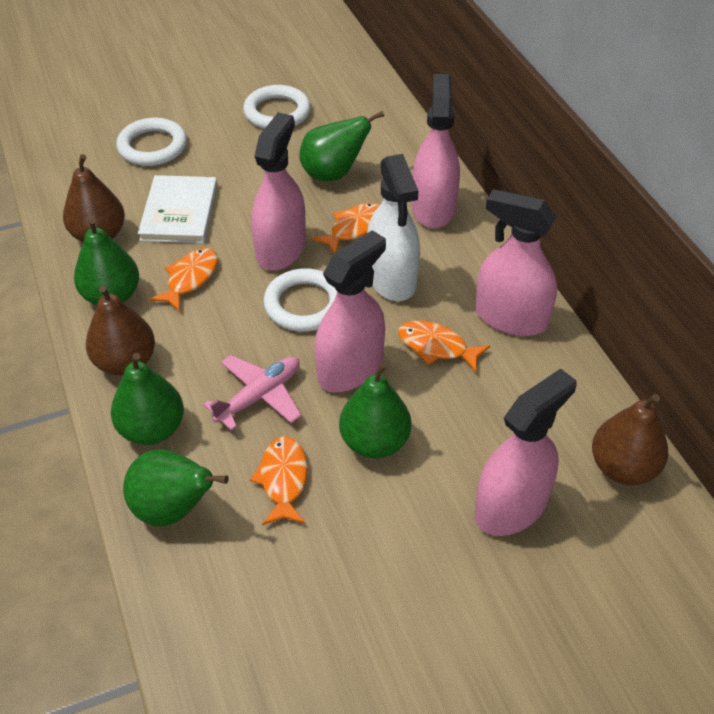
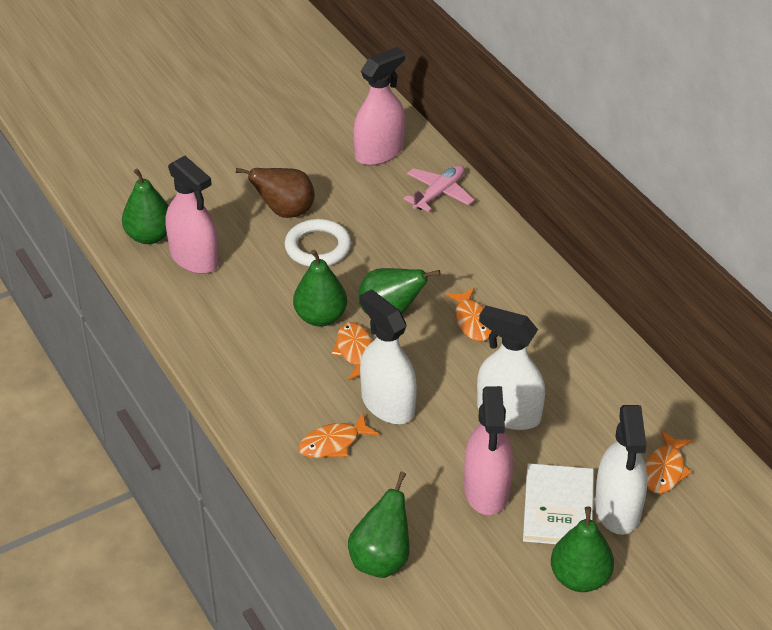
brown pear: 3 -> 1
pink spray bottle: 5 -> 3
white ring: 3 -> 1
white spray bottle: 1 -> 3

